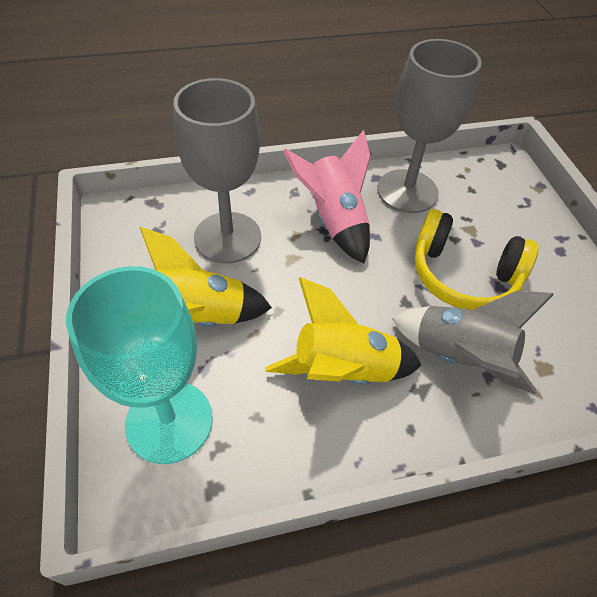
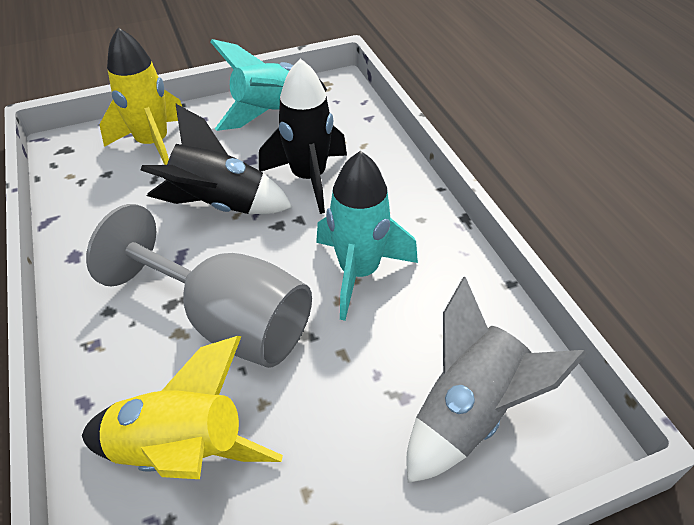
black rocket: 0 -> 2
grey goblet: 2 -> 1
pink rocket: 1 -> 0
turquoise goblet: 1 -> 0
turquoise rocket: 0 -> 2
yellow headphones: 1 -> 0

